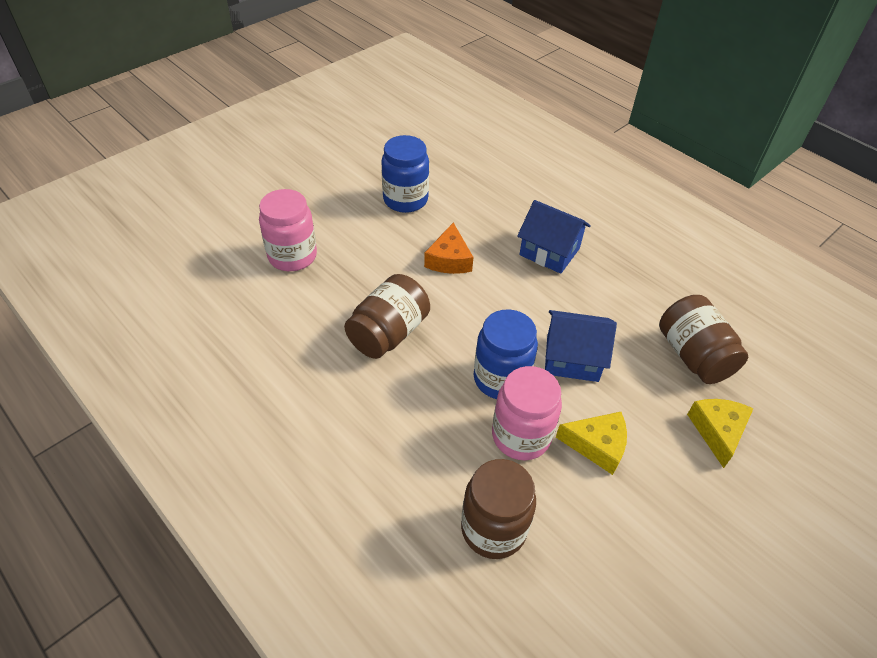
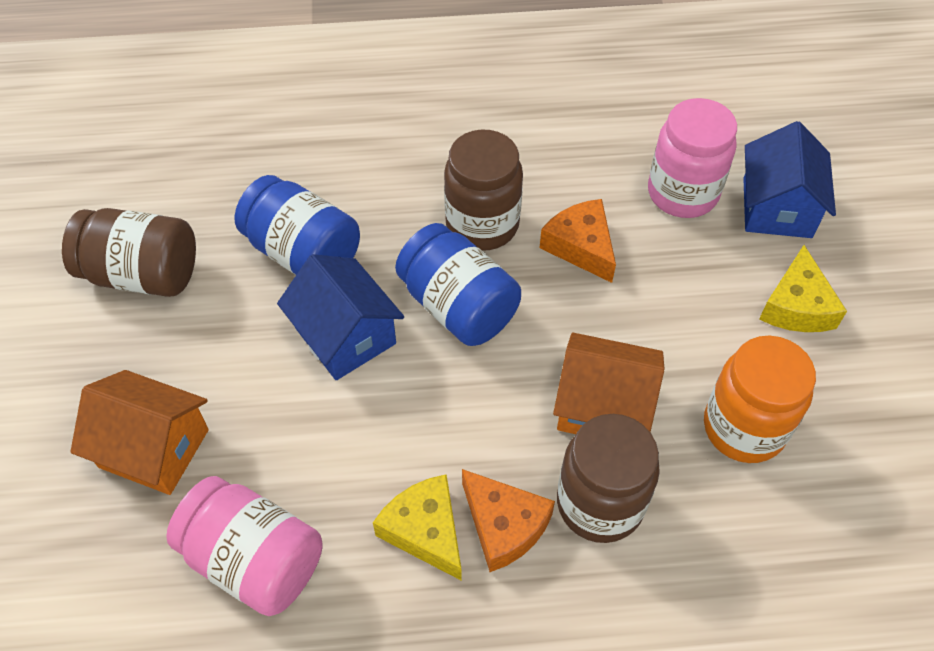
orange cheese: 1 -> 2
orange house: 0 -> 2
orange jar: 0 -> 1

